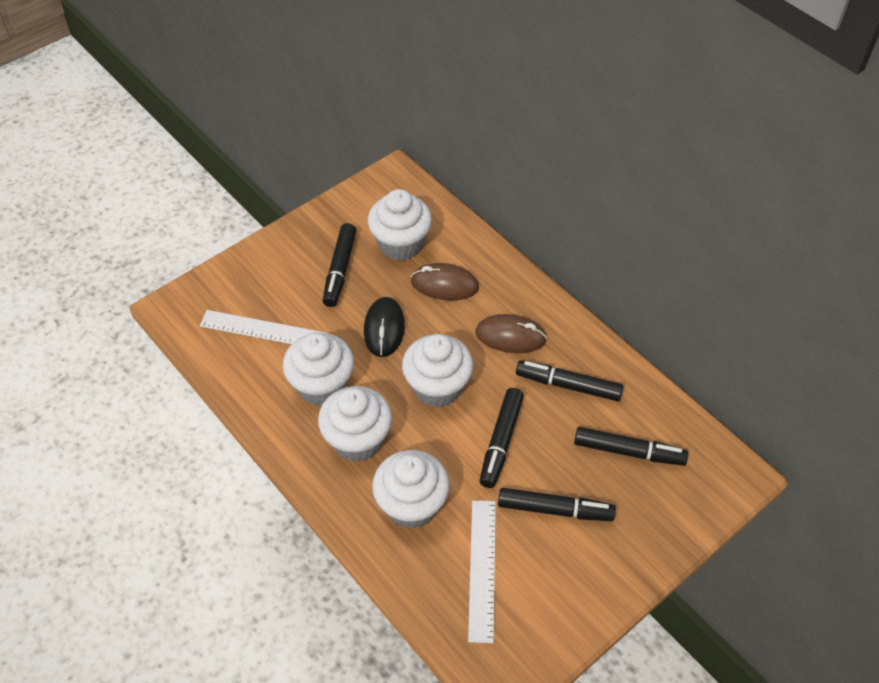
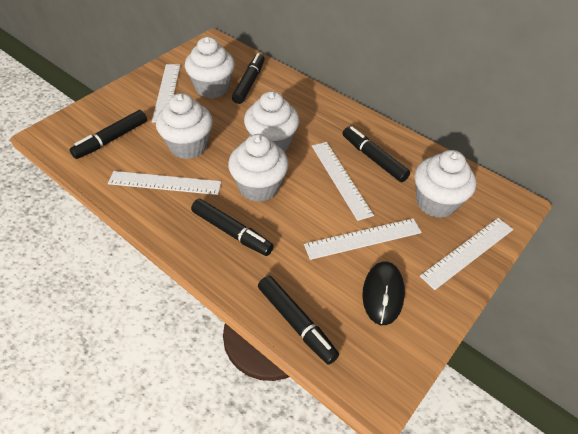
brown mouse: 2 -> 0
white ruler: 2 -> 5

